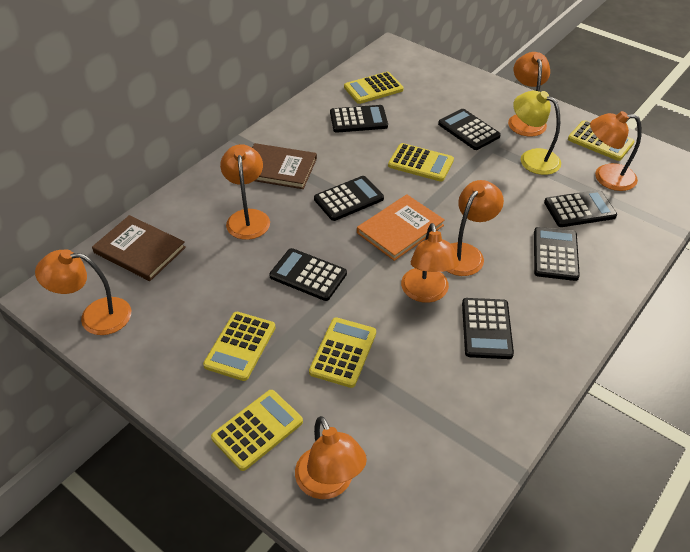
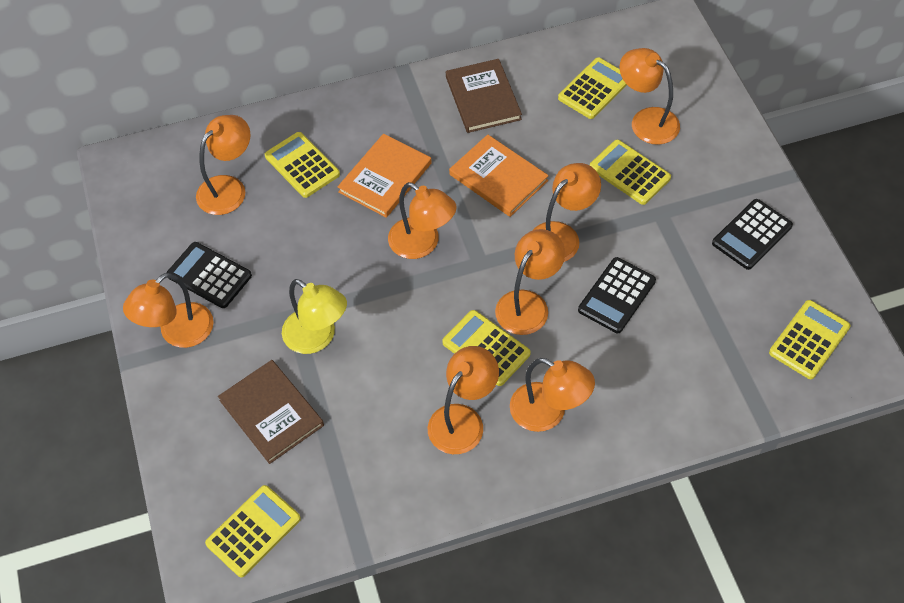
black calculator: 7 -> 3
orange book: 1 -> 2
orange lamp: 7 -> 8

